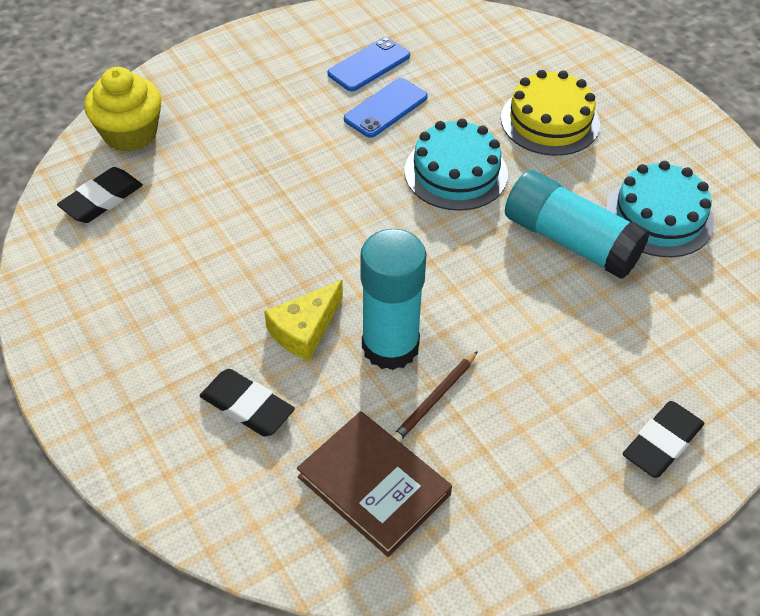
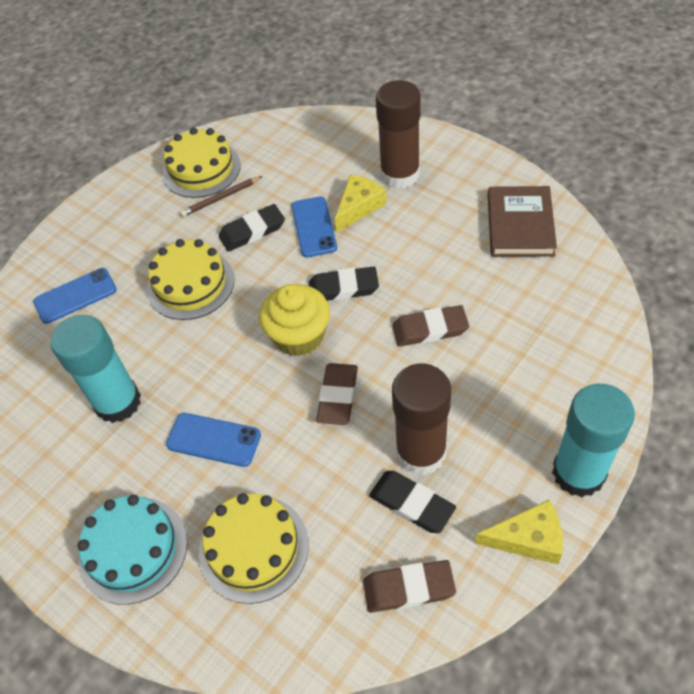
blue phone: 2 -> 3
brown eraser: 0 -> 3
brown glue stick: 0 -> 2
turquoise cake: 2 -> 1
yellow cake: 1 -> 3
yellow cheese: 1 -> 2

